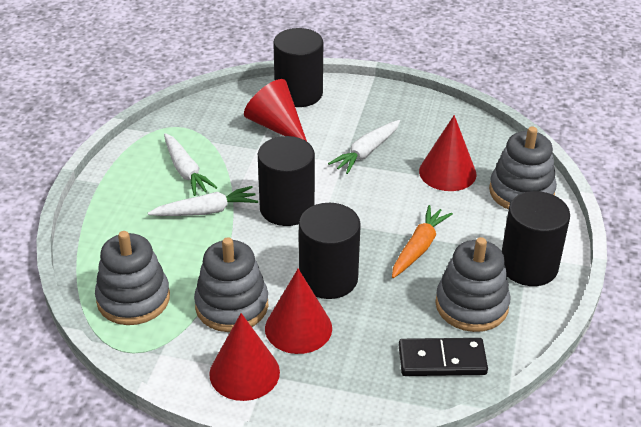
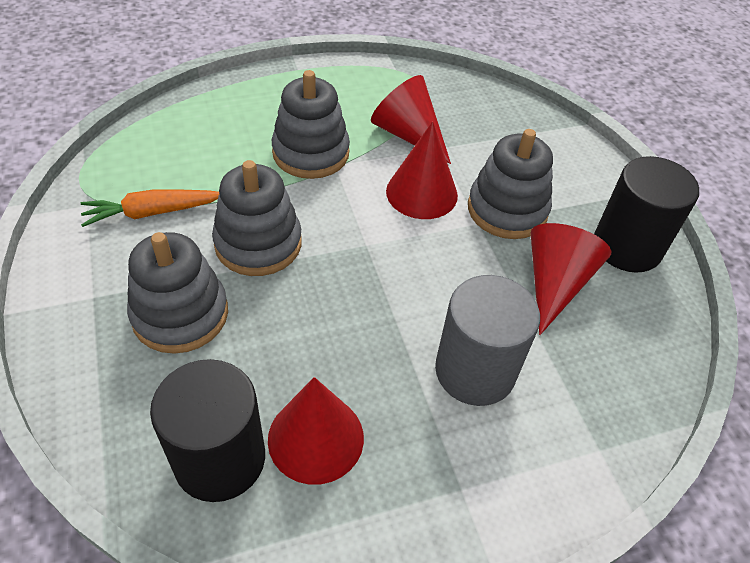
black cylinder: 4 -> 2
black domino: 1 -> 0
grey cylinder: 0 -> 1
white carrot: 3 -> 0

